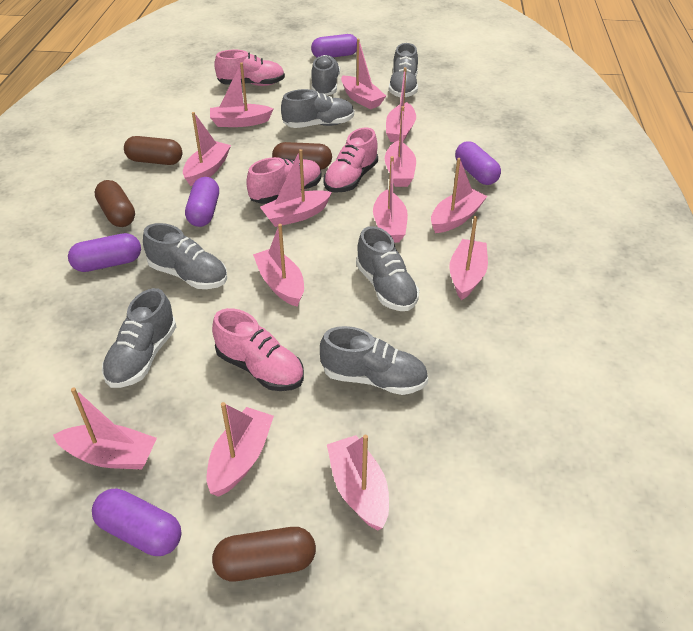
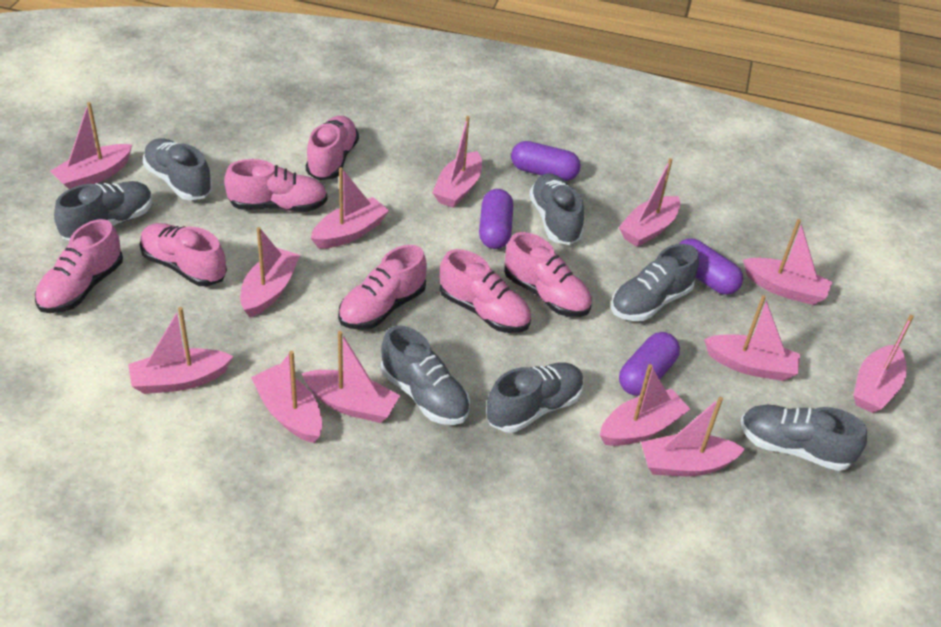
brown capsule: 4 -> 0
pink shoe: 4 -> 7
purple capsule: 5 -> 4

